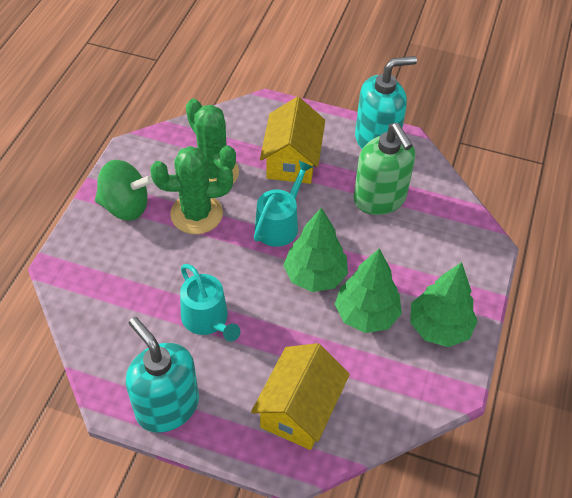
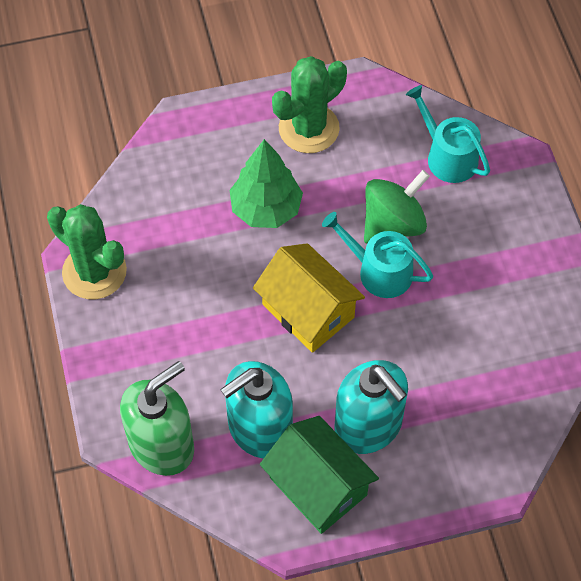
green house: 0 -> 1
green tree: 3 -> 1
yellow house: 2 -> 1

